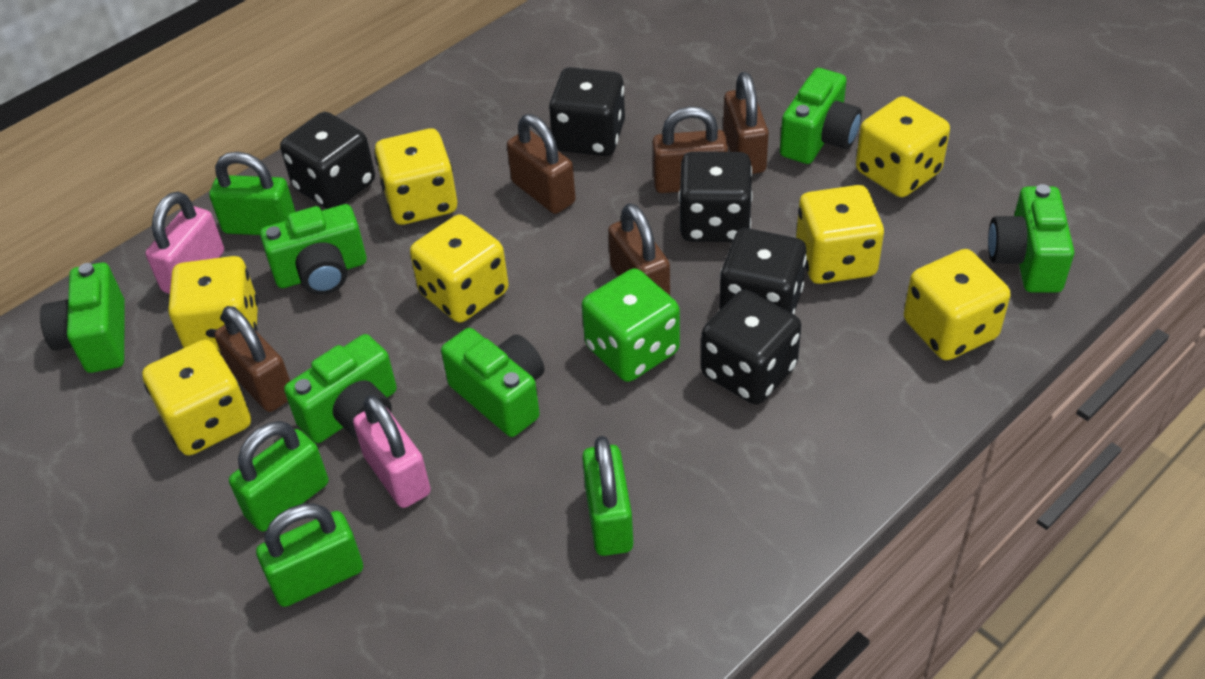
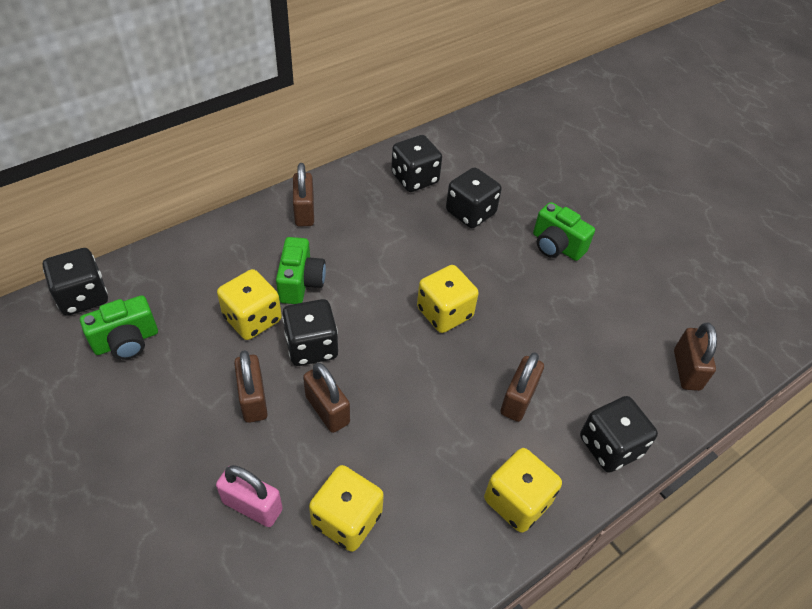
green camera: 6 -> 3
green dice: 1 -> 0
green padlock: 4 -> 0
pink padlock: 2 -> 1
yellow dice: 7 -> 4

